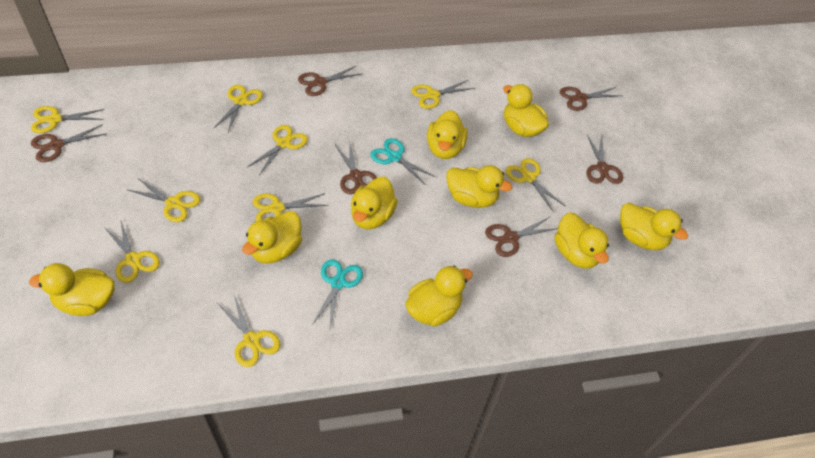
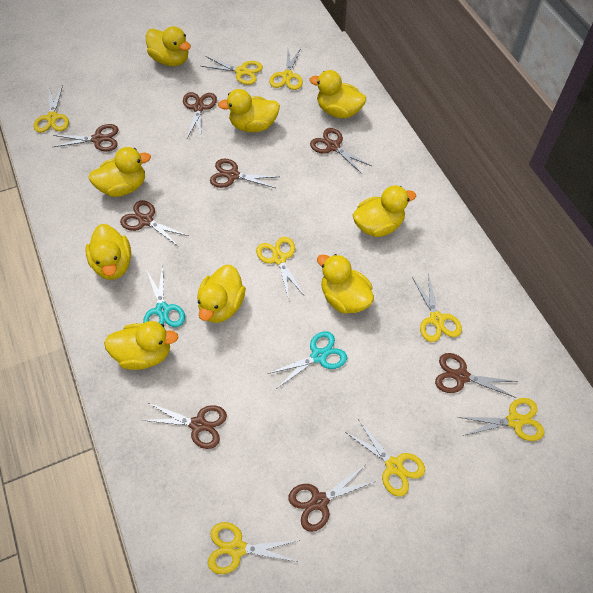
brown scissors: 6 -> 8
yellow scissors: 9 -> 8

